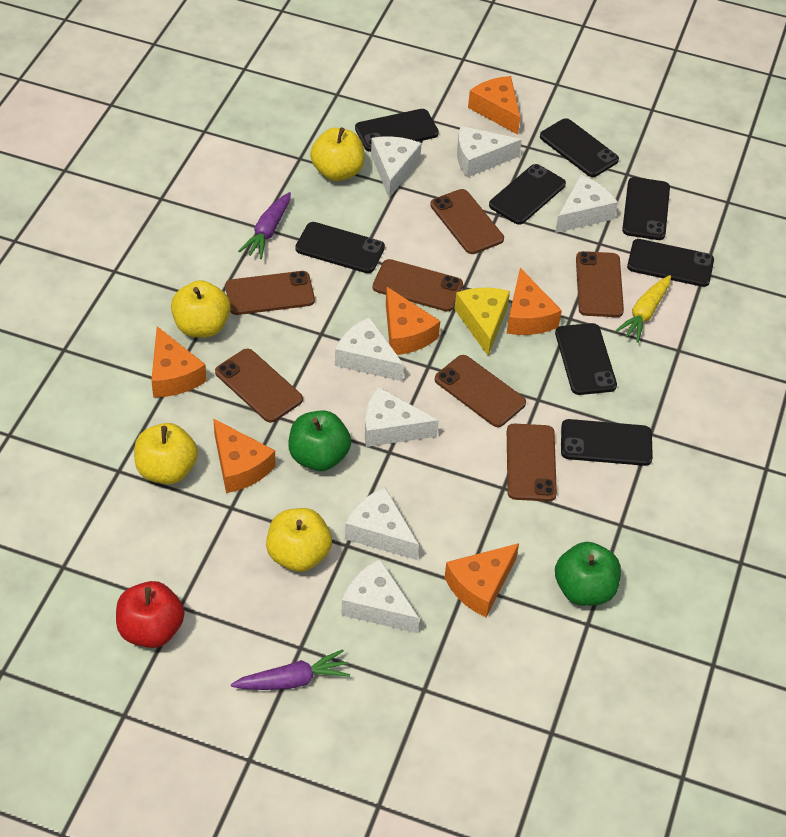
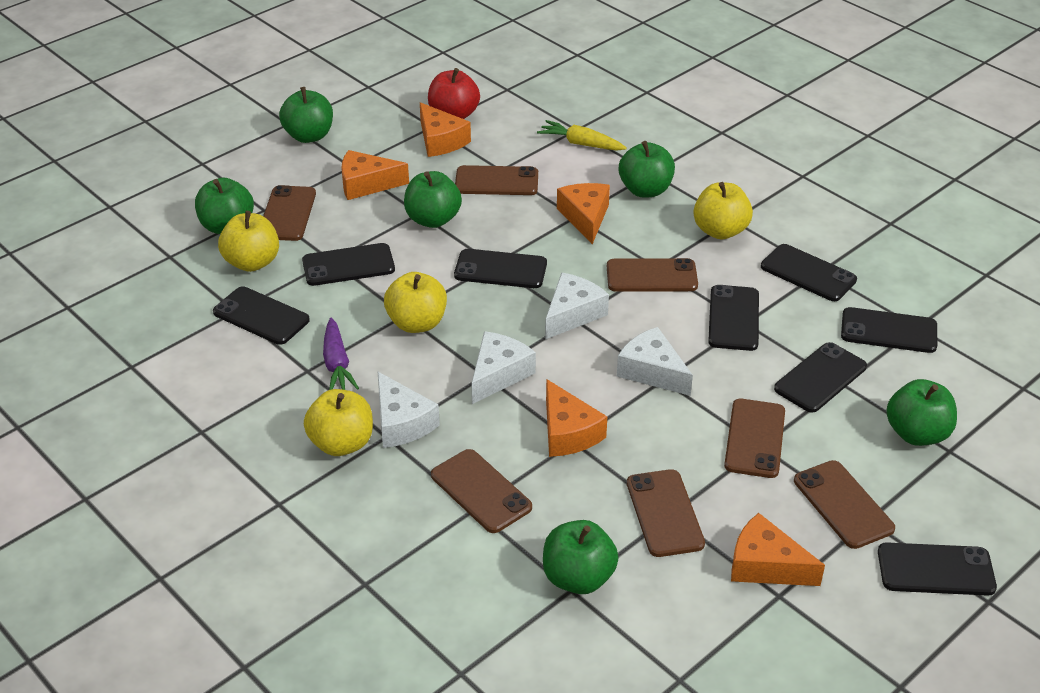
green apple: 2 -> 6
orange cheese: 6 -> 5
purple carrot: 2 -> 1
white cheese: 7 -> 4
yellow cheese: 1 -> 0

